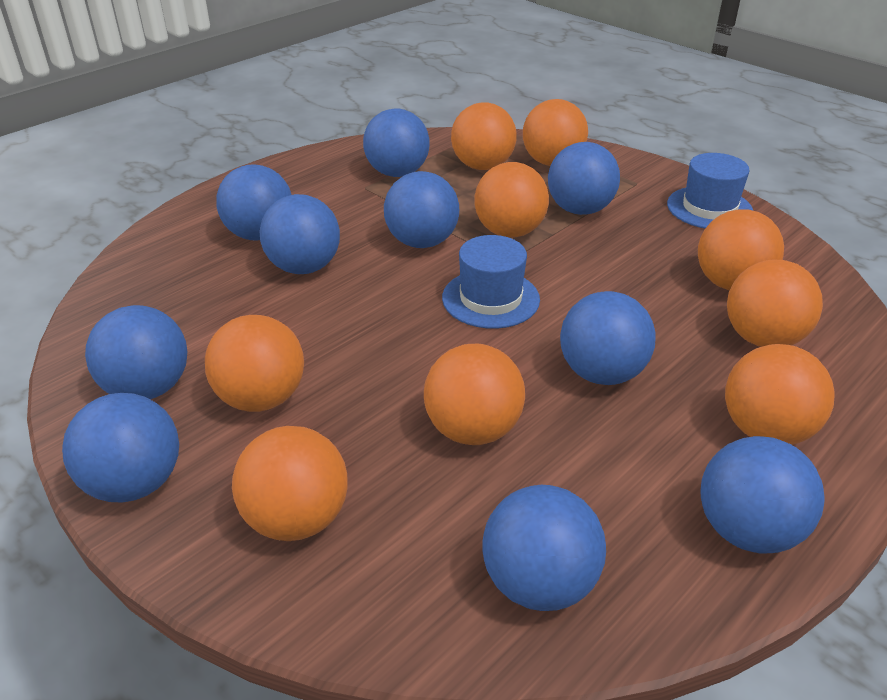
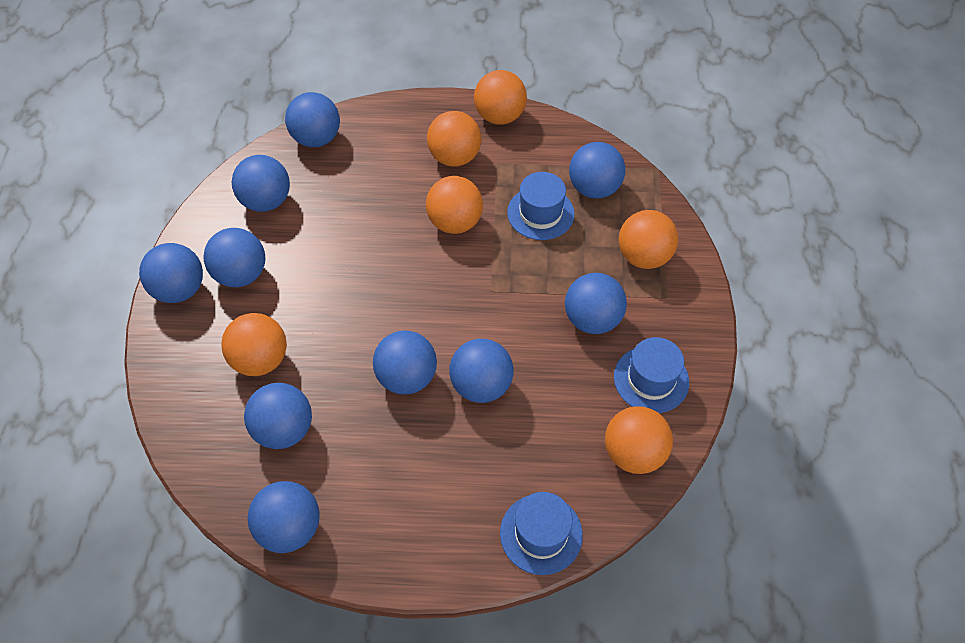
blue hat: 2 -> 3
orange ball: 9 -> 6

